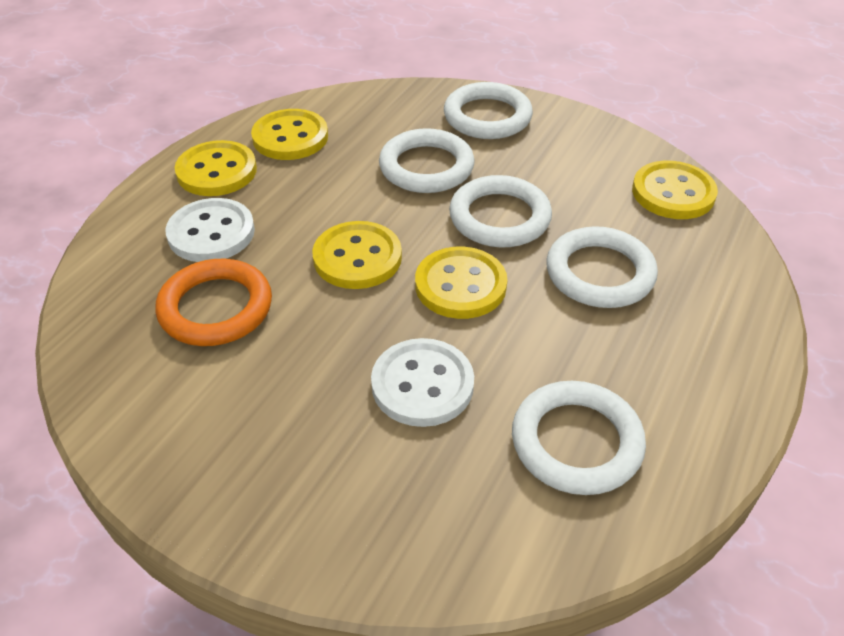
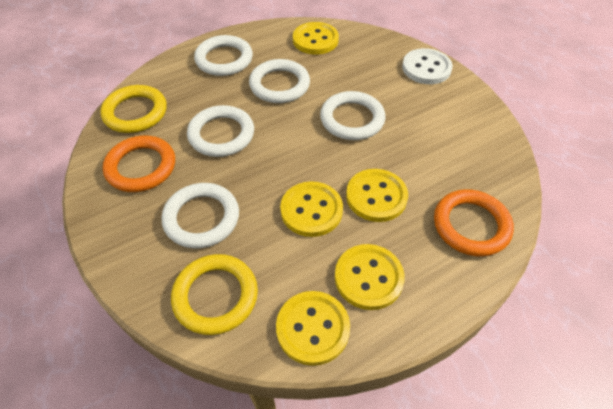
orange ring: 1 -> 2
white button: 2 -> 1
yellow ring: 0 -> 2

